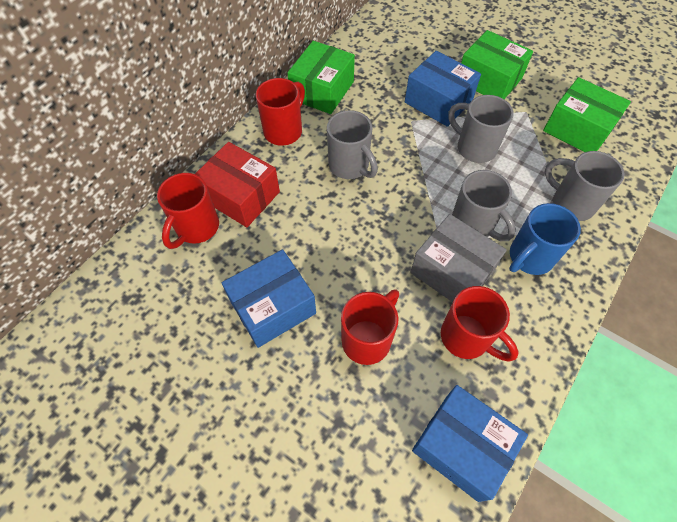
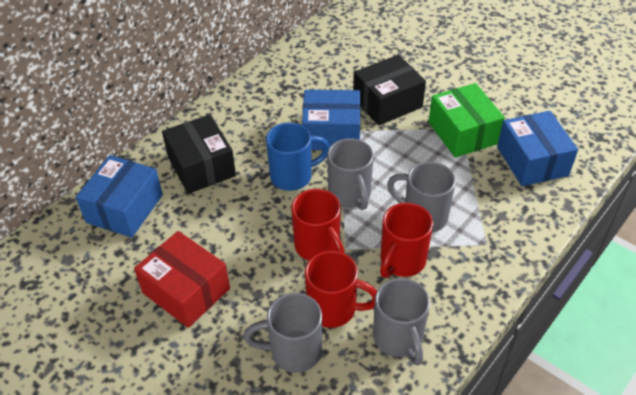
black box: 0 -> 2
green box: 3 -> 1
grey box: 1 -> 0
red mug: 4 -> 3

